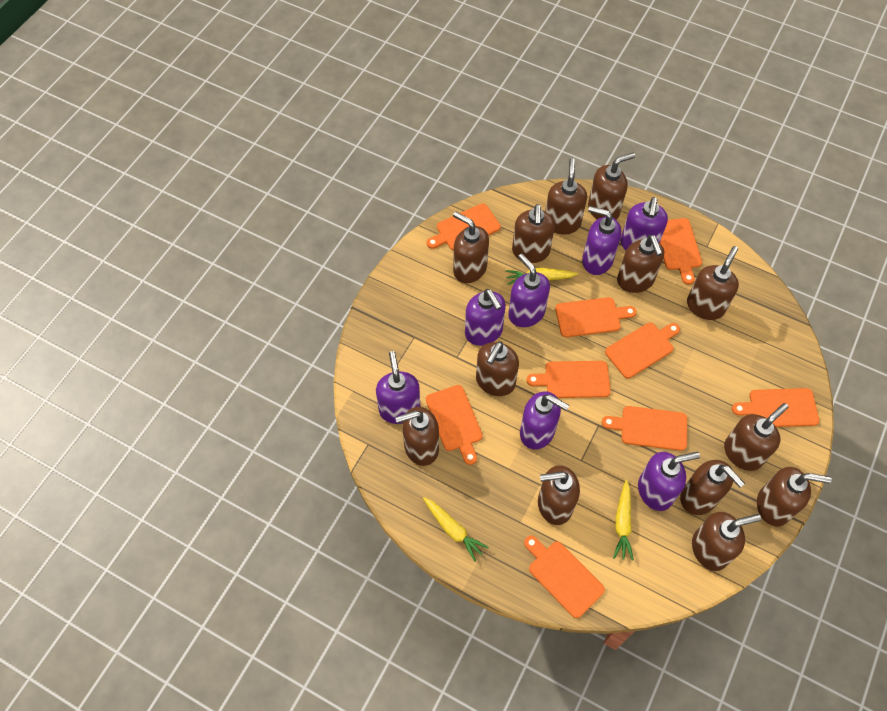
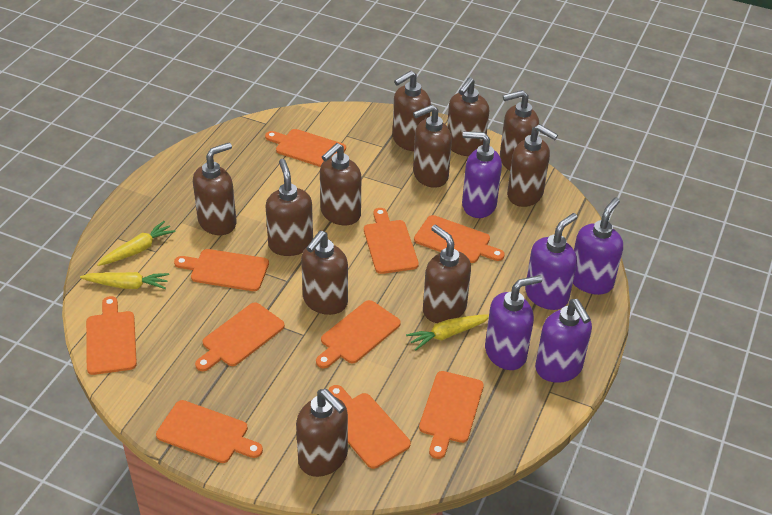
brown soap dispenser: 13 -> 11
orange cutting board: 9 -> 10
purple soap dispenser: 7 -> 5

